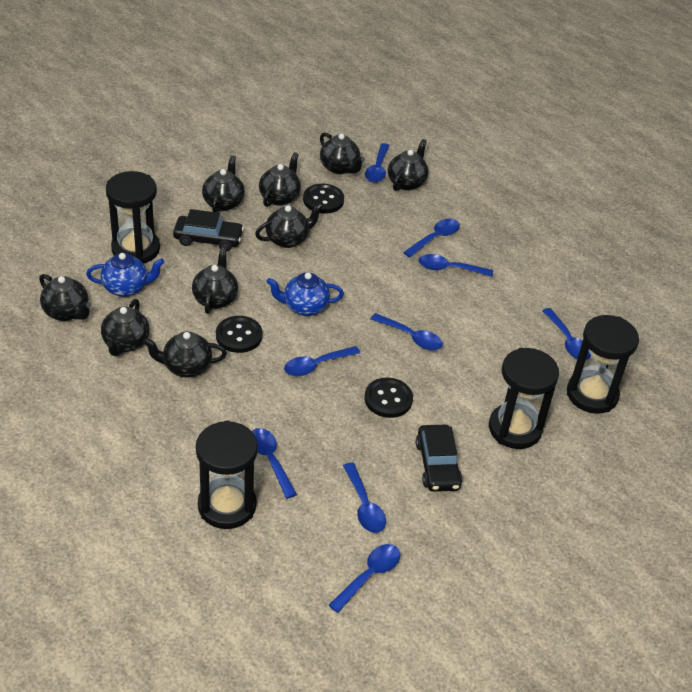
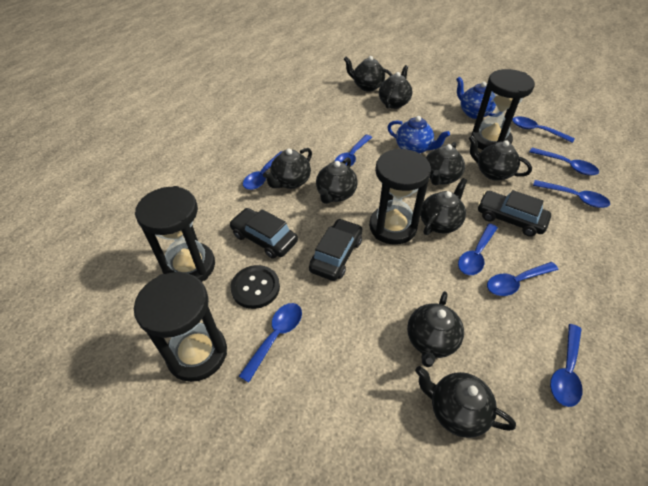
black button: 3 -> 1
black car: 2 -> 3

